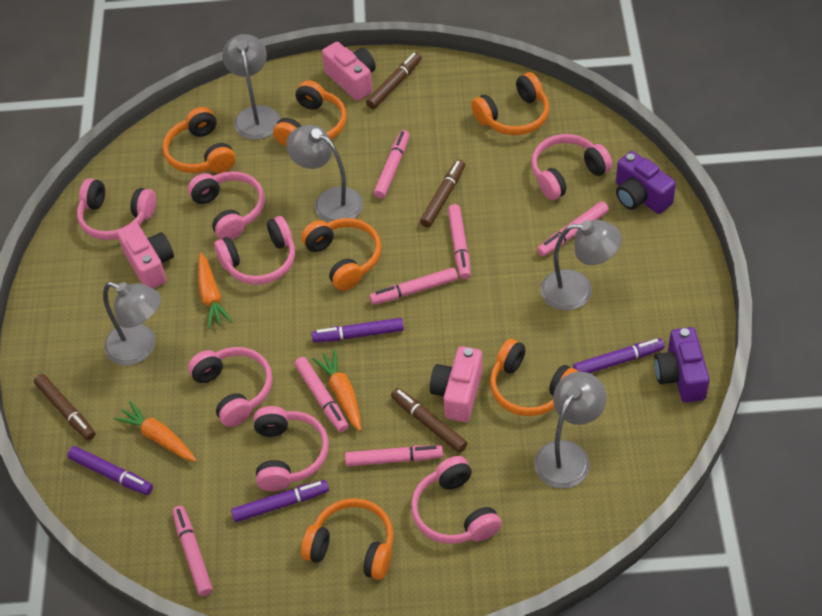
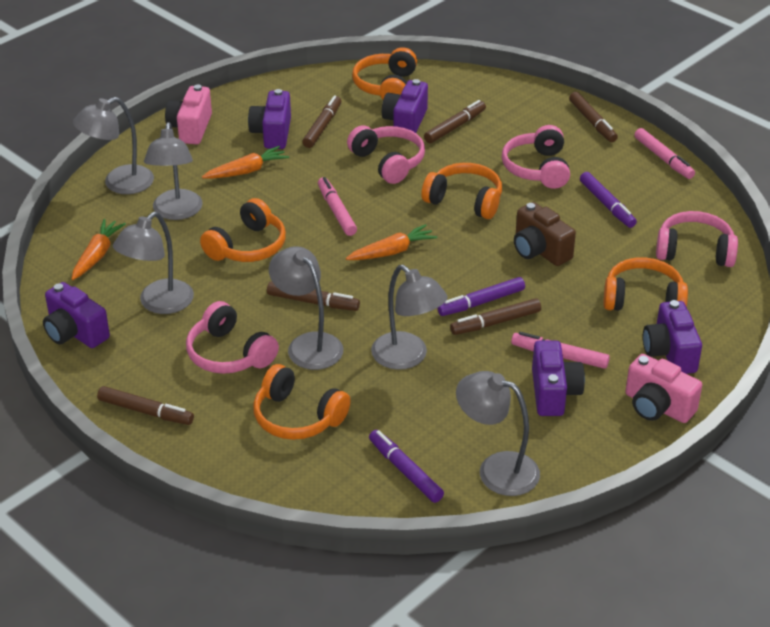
brown camera: 0 -> 1
brown marker: 4 -> 6
grey lamp: 5 -> 6
orange headphones: 6 -> 5
pink camera: 3 -> 2
pink headphones: 7 -> 4
pink marker: 7 -> 3
purple camera: 2 -> 5
purple marker: 4 -> 3

